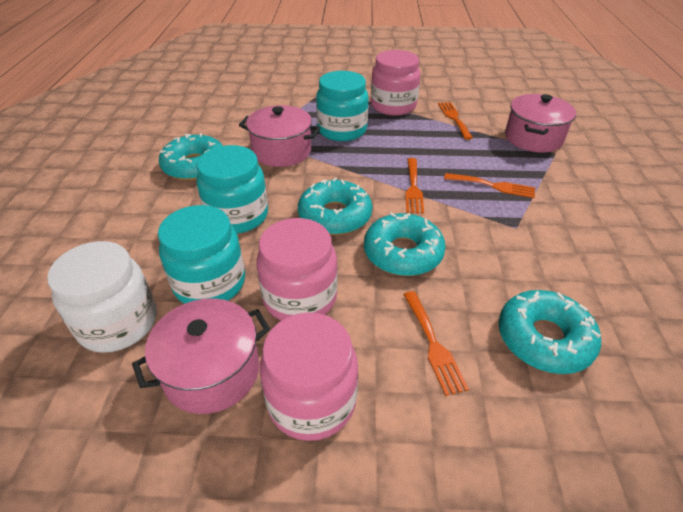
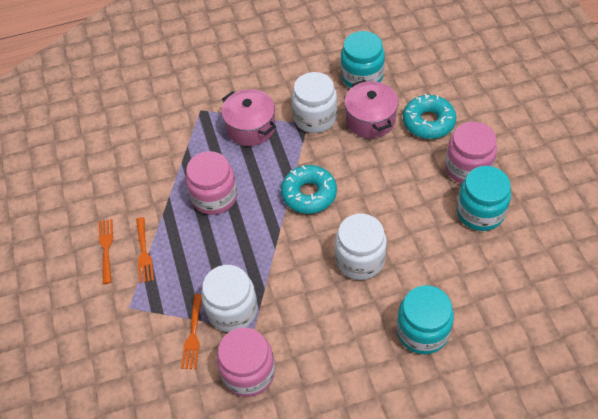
orange fork: 4 -> 3
pink pot: 3 -> 2
turquoise donut: 4 -> 2
white jar: 1 -> 3

